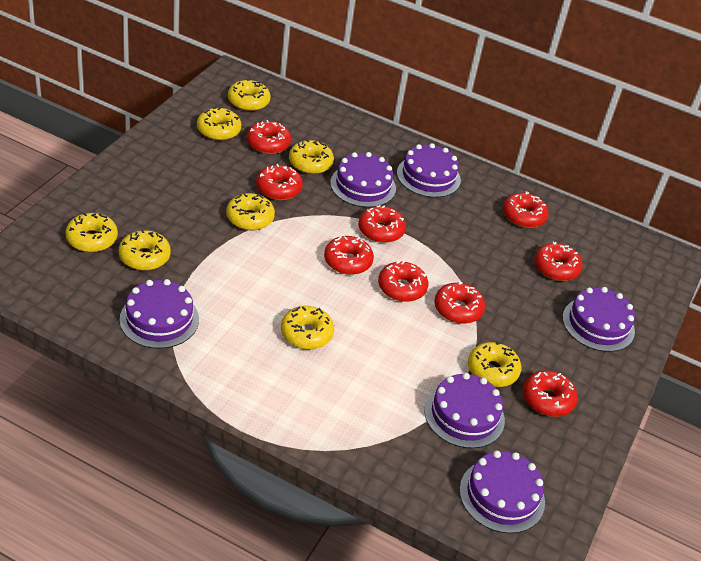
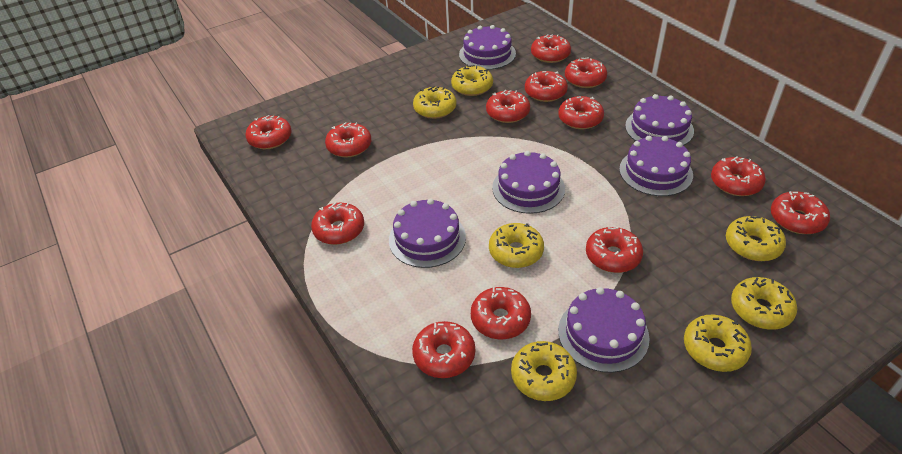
red donut: 9 -> 13
yellow donut: 8 -> 7

